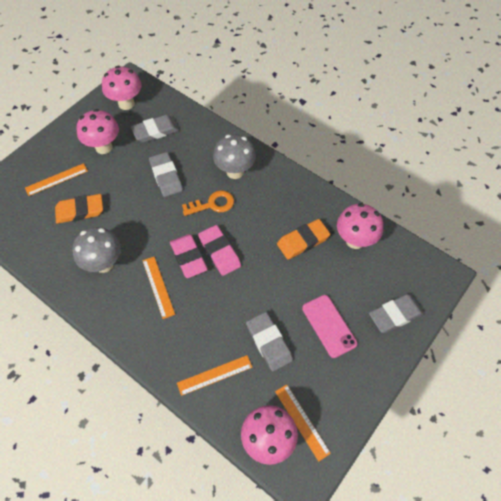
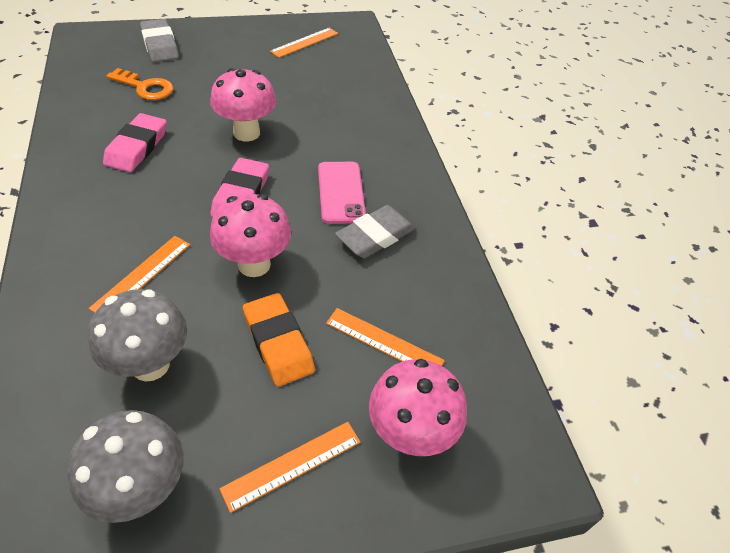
grey eraser: 4 -> 2
orange eraser: 2 -> 1
pink mushroom: 4 -> 3

